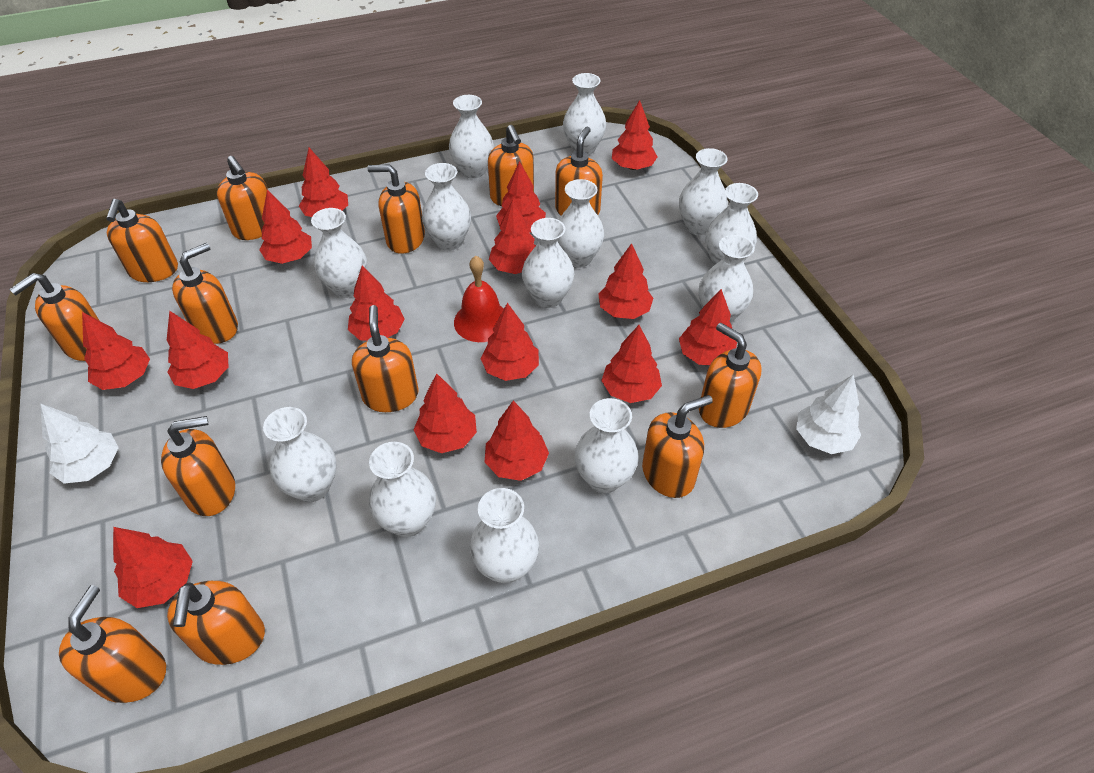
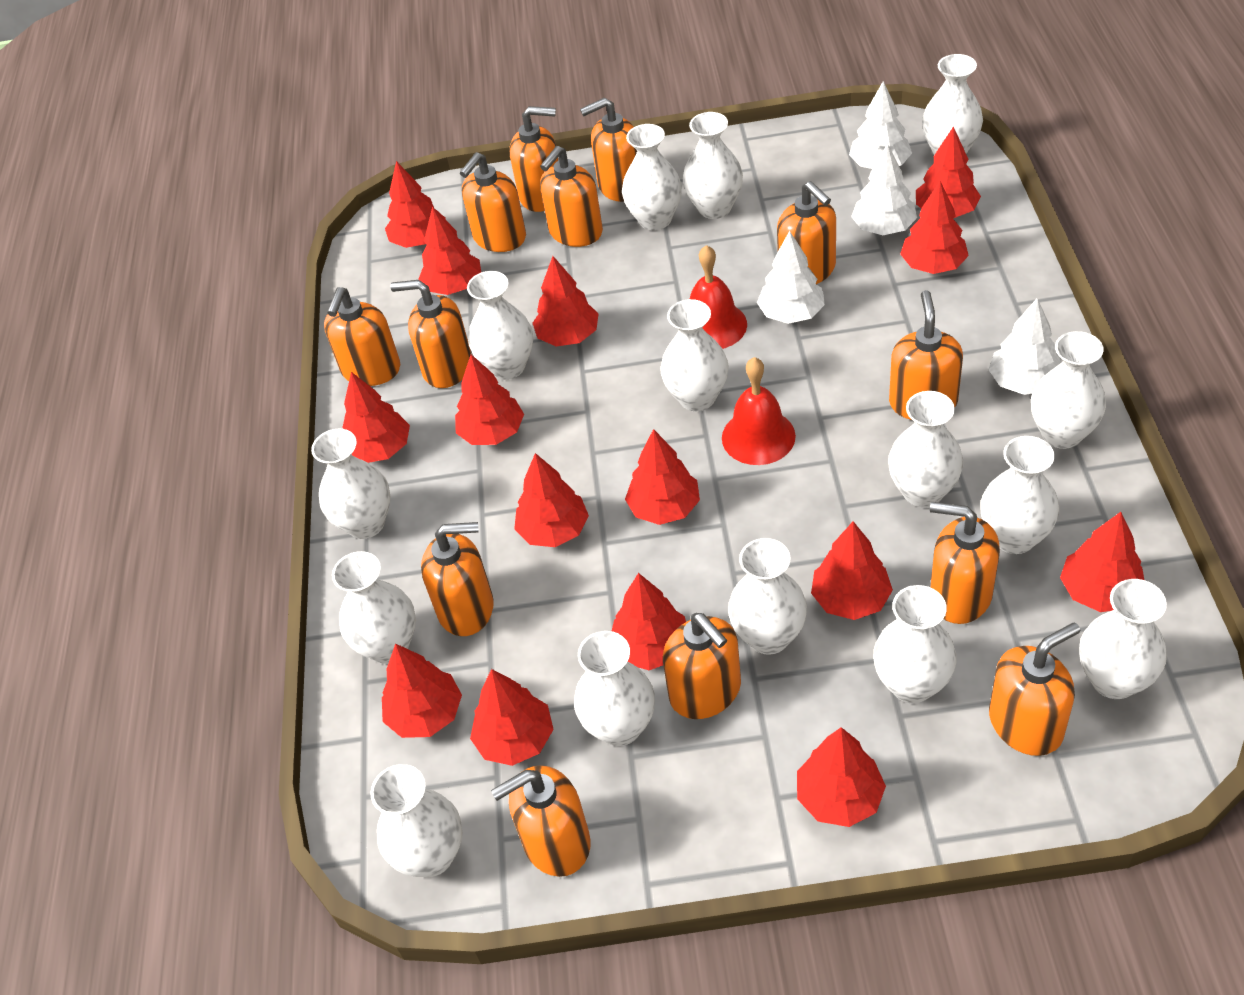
red bell: 1 -> 2
white tree: 2 -> 4
white vase: 13 -> 15

